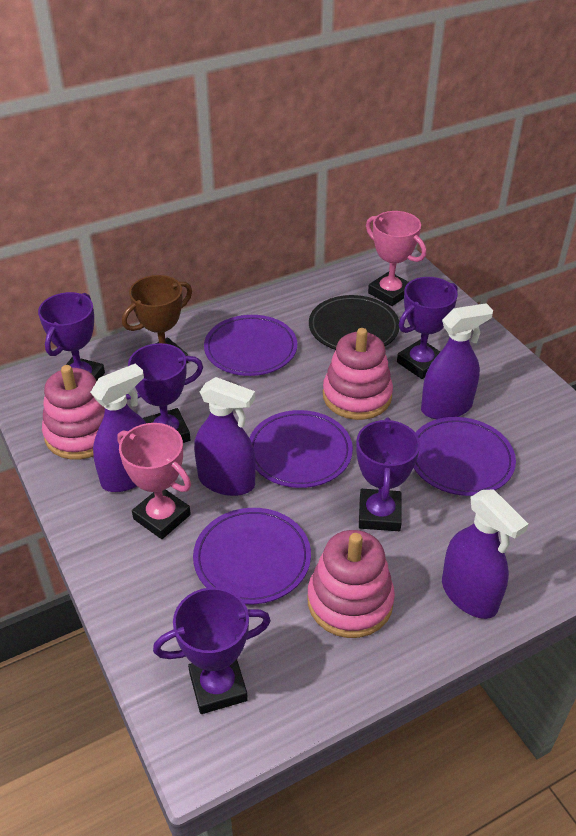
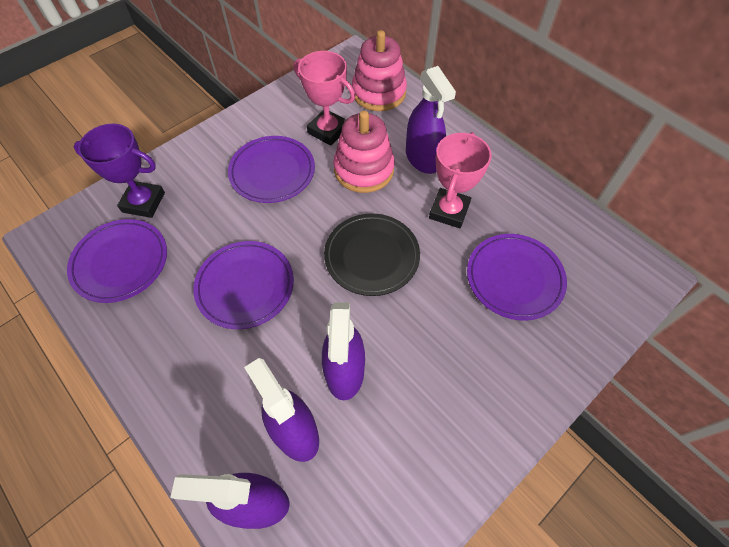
brown trophy: 1 -> 0
pink stacking toy: 3 -> 2
purple trophy: 5 -> 1

